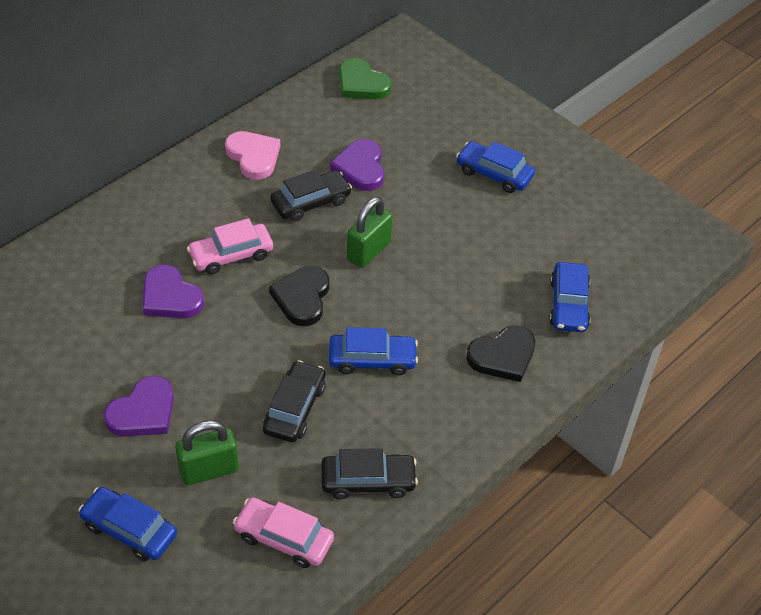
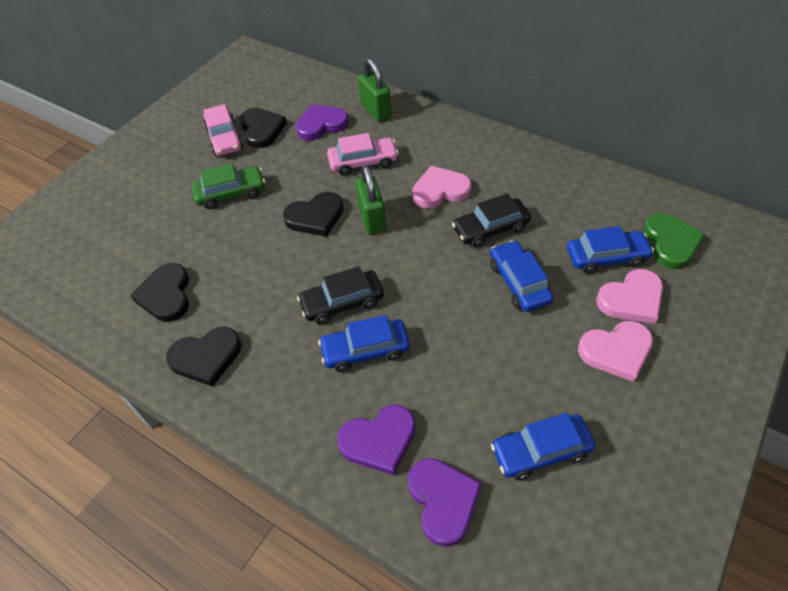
black car: 3 -> 2
black heart: 2 -> 4
green car: 0 -> 1
pink heart: 1 -> 3

